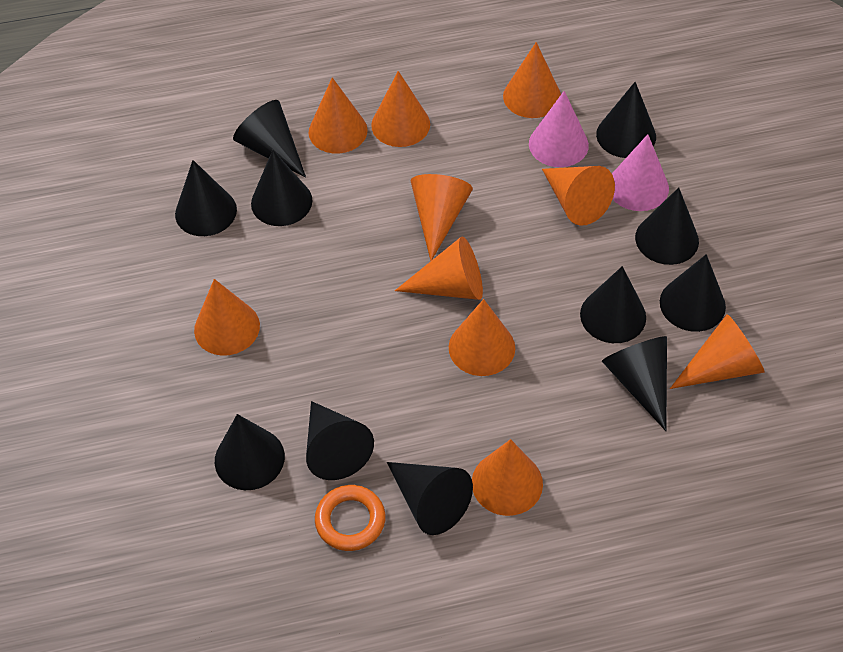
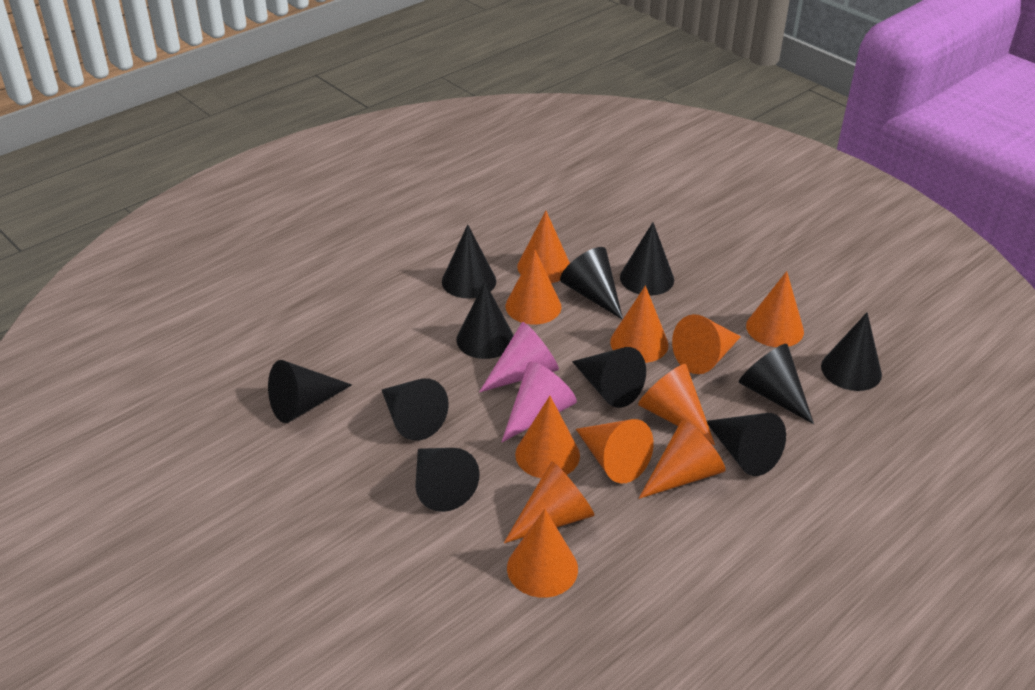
orange cone: 10 -> 11
orange ring: 1 -> 0

